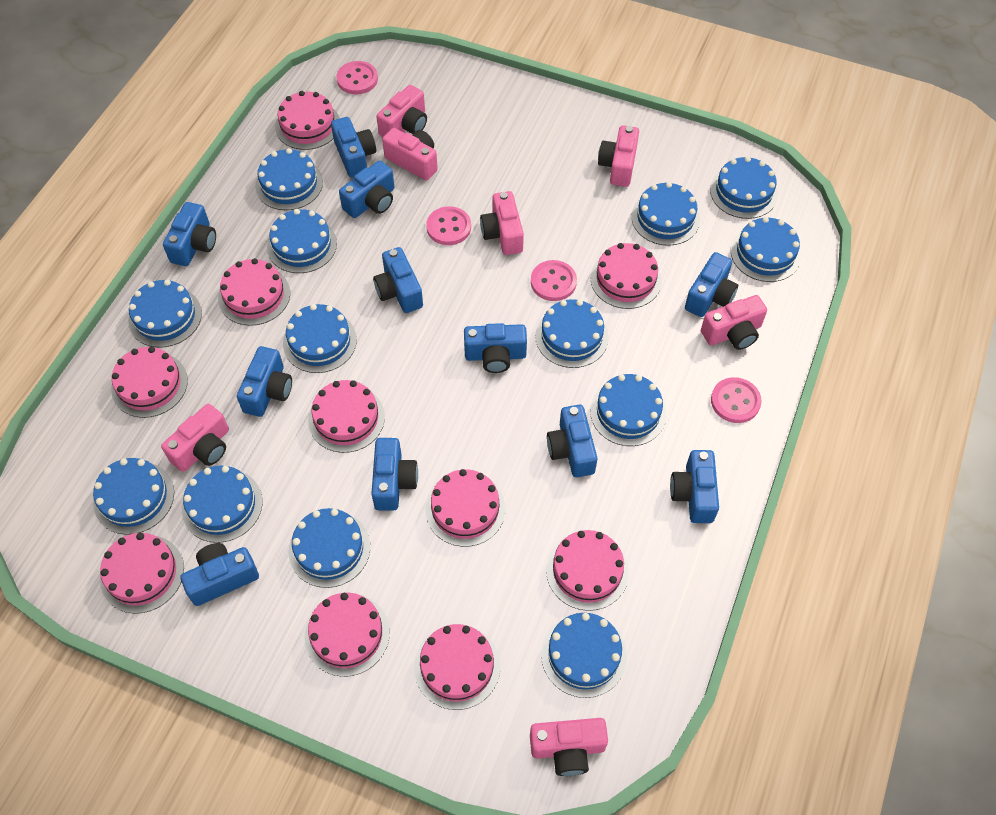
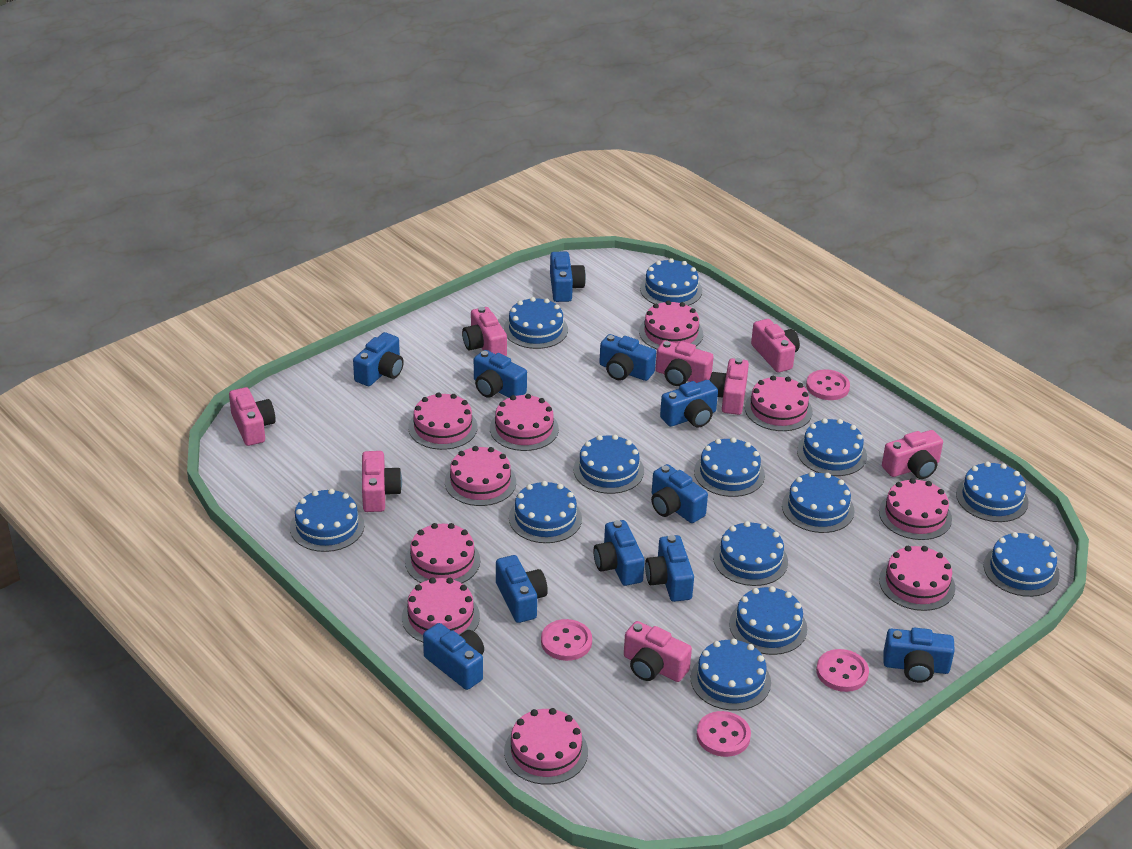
pink camera: 7 -> 8

